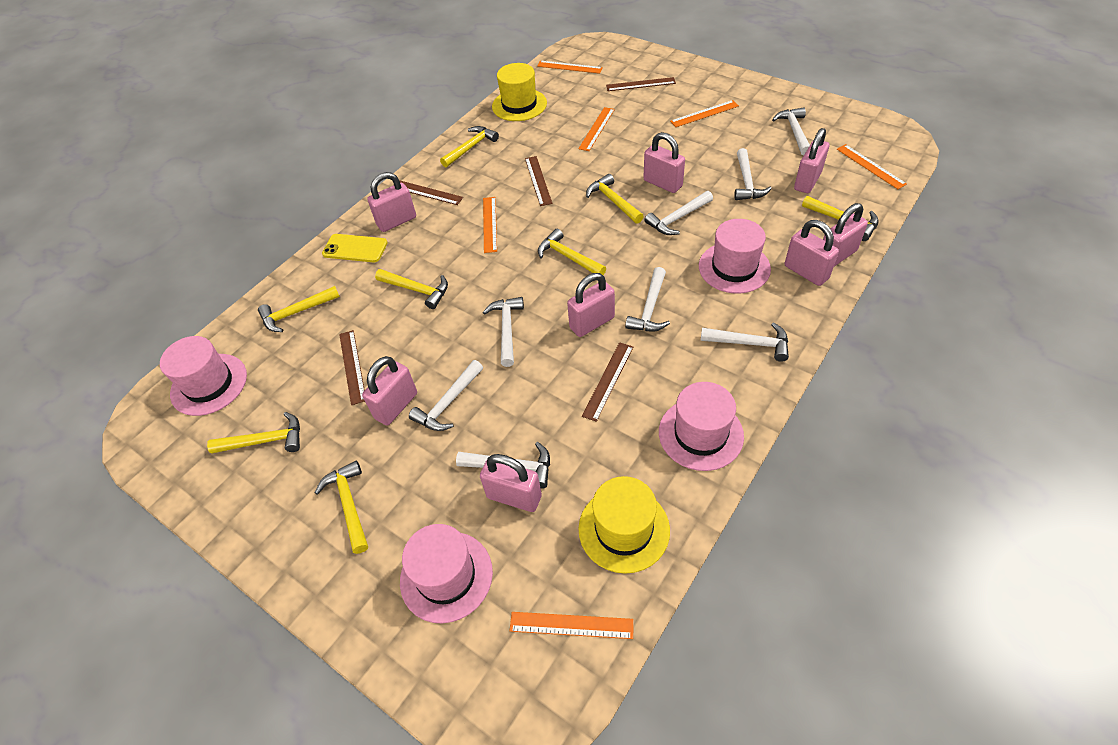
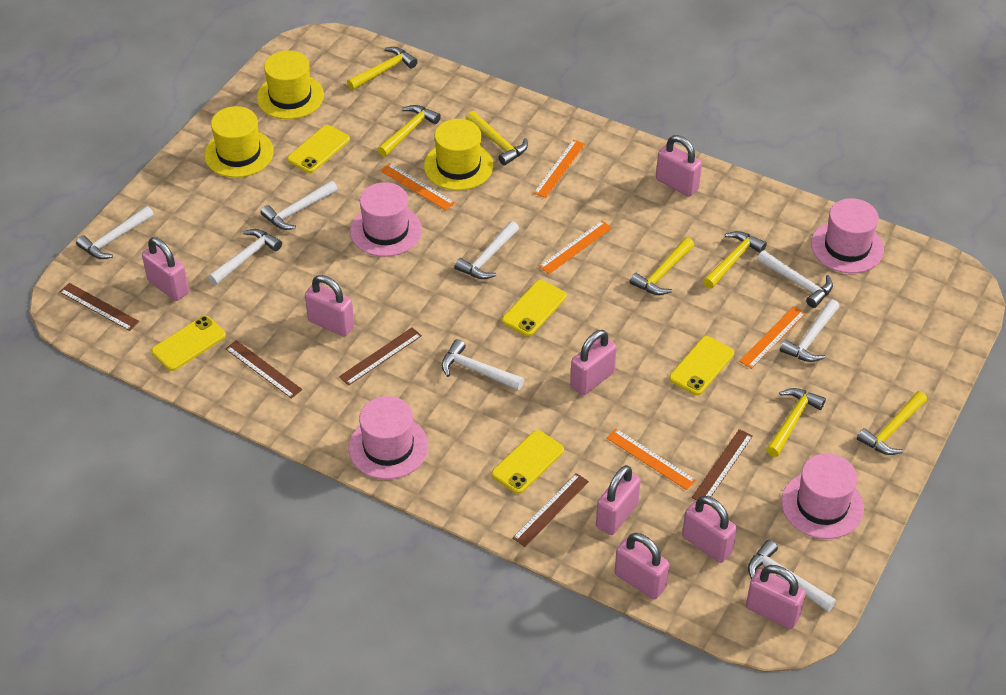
orange ruler: 6 -> 5
yellow hammer: 8 -> 7
yellow hat: 2 -> 3
yellow phone: 1 -> 5

